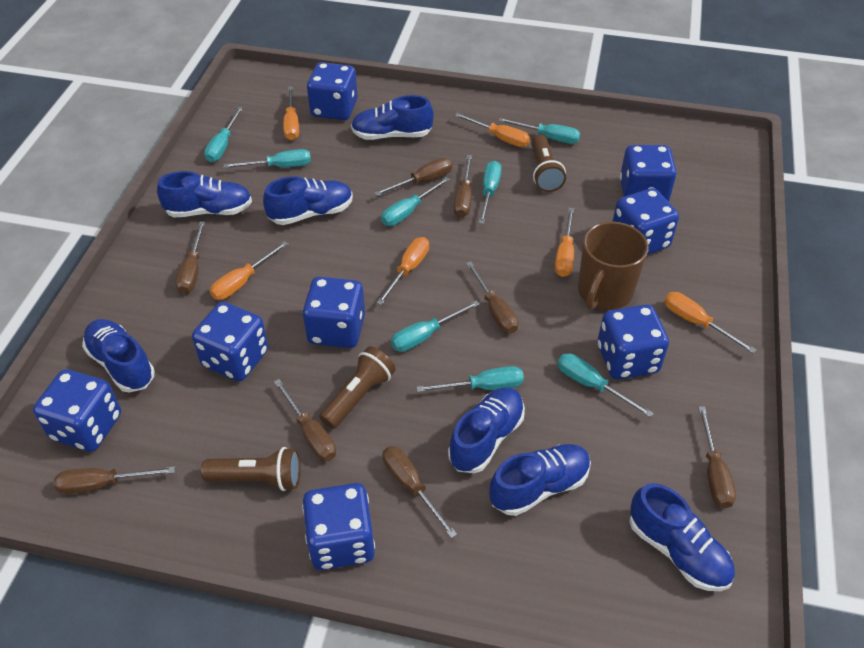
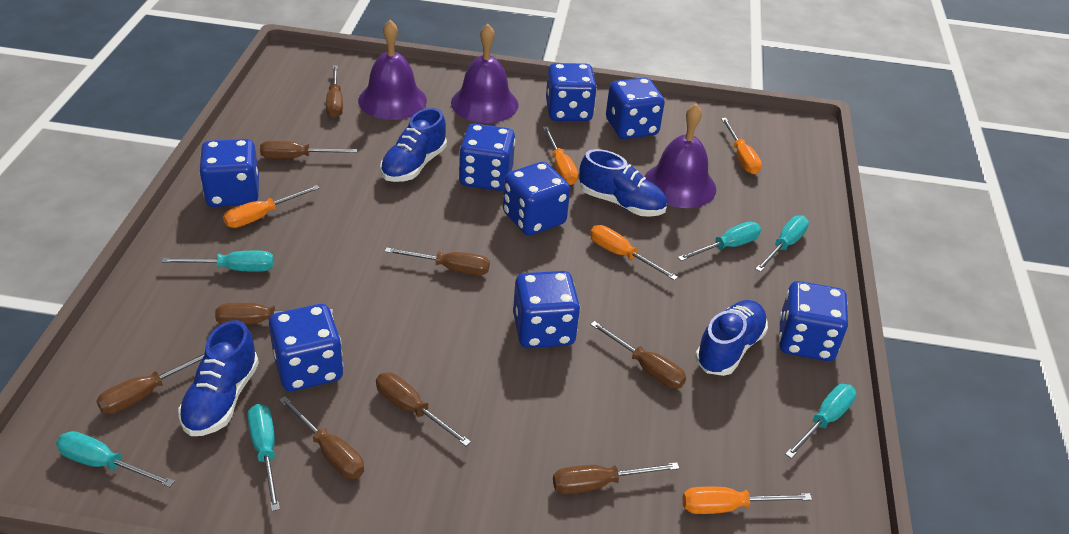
blue shoe: 7 -> 4
brown flashlight: 3 -> 0
brown mug: 1 -> 0
brown screwdriver: 8 -> 9
orange screwdriver: 6 -> 5
purple bell: 0 -> 3
turquoise screwdriver: 8 -> 6

